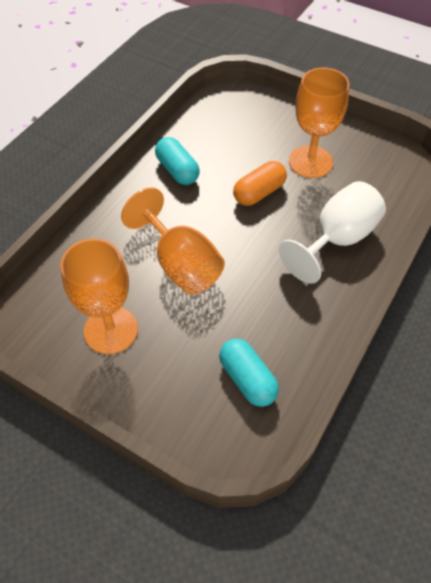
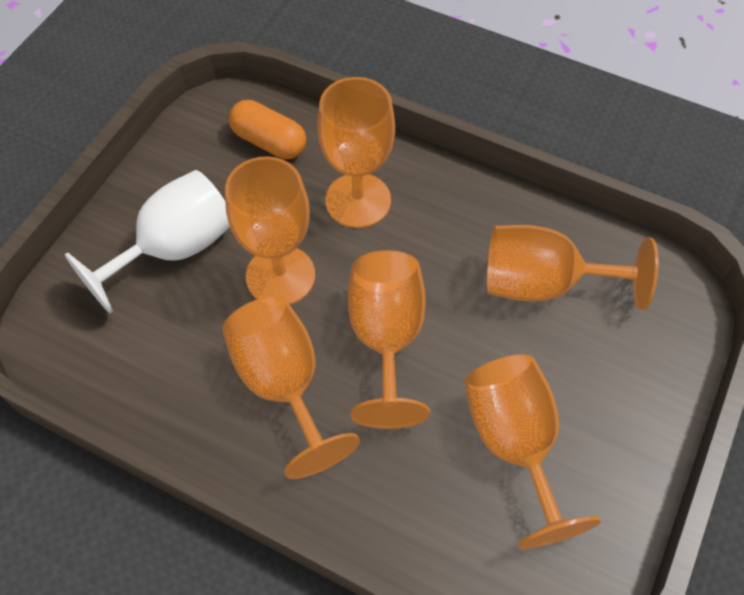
orange goblet: 3 -> 6
turquoise capsule: 2 -> 0

